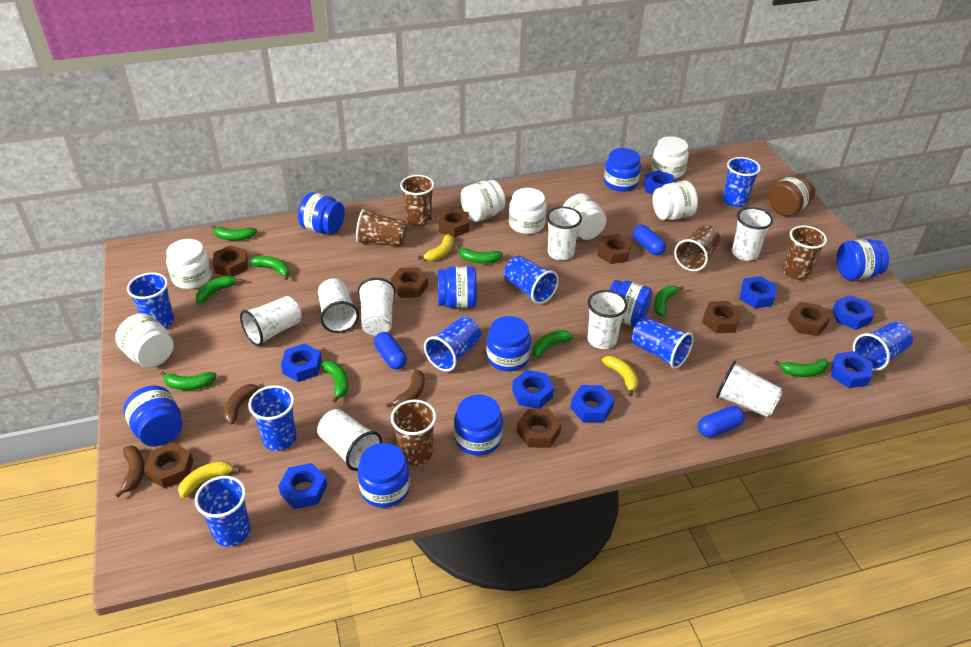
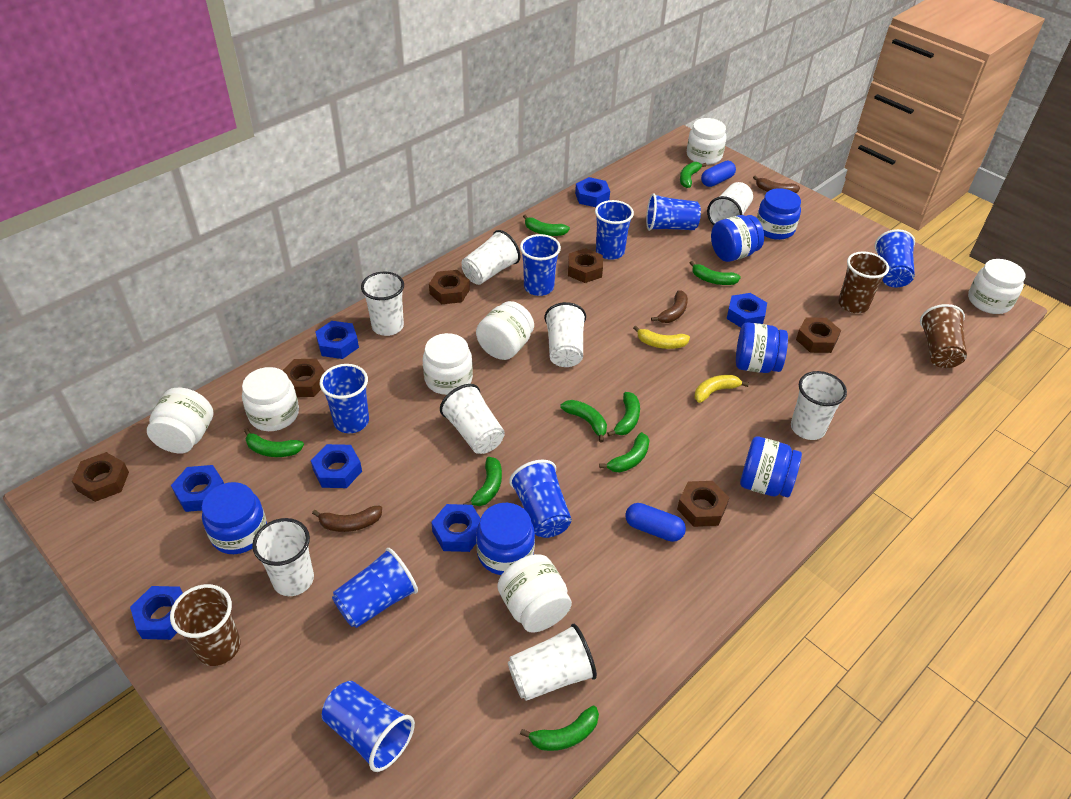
blue capsule: 3 -> 2
blue jar: 9 -> 6
blue nut: 8 -> 7
brown cup: 5 -> 3
brown jar: 1 -> 0
brown nut: 8 -> 6
yellow banana: 3 -> 2

